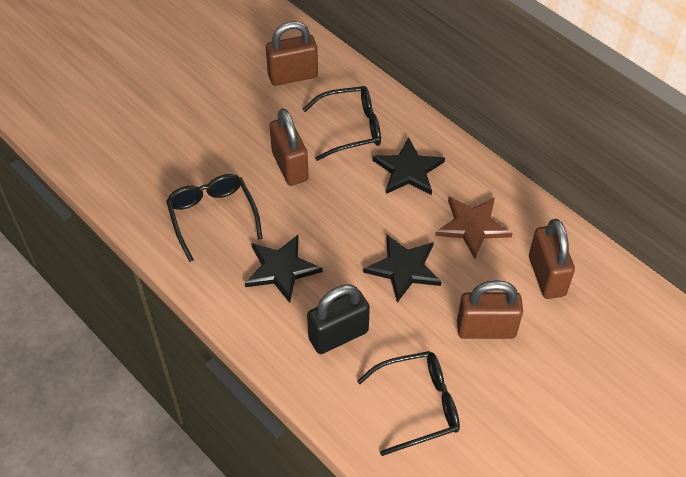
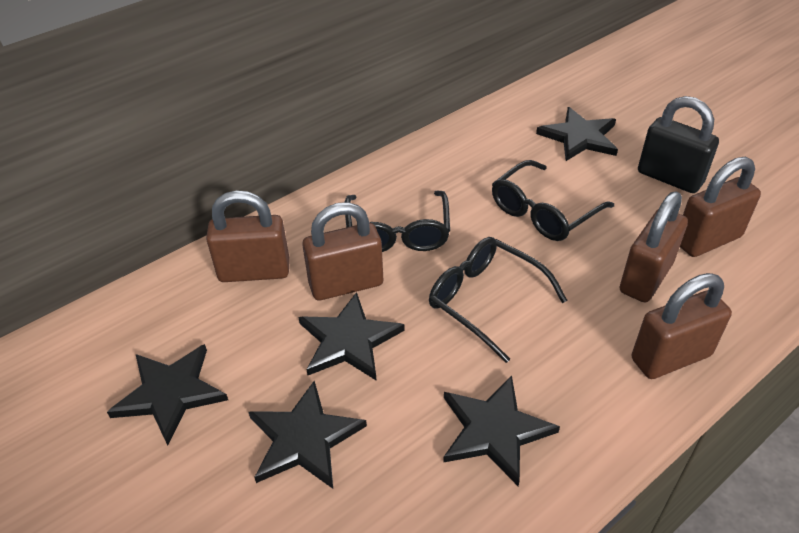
black star: 3 -> 5
brown padlock: 4 -> 5
brown star: 1 -> 0

